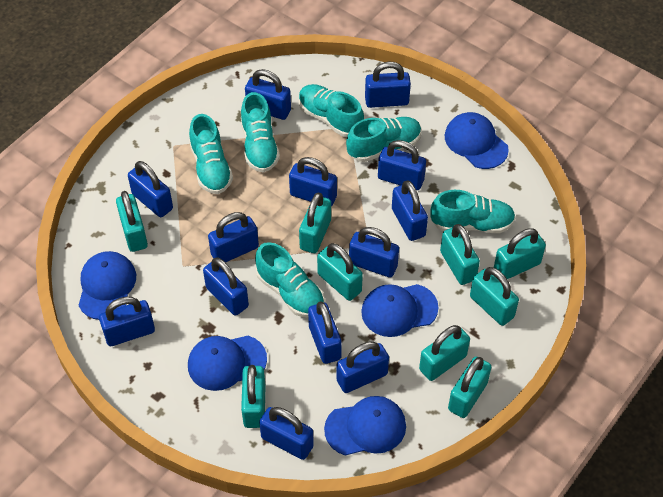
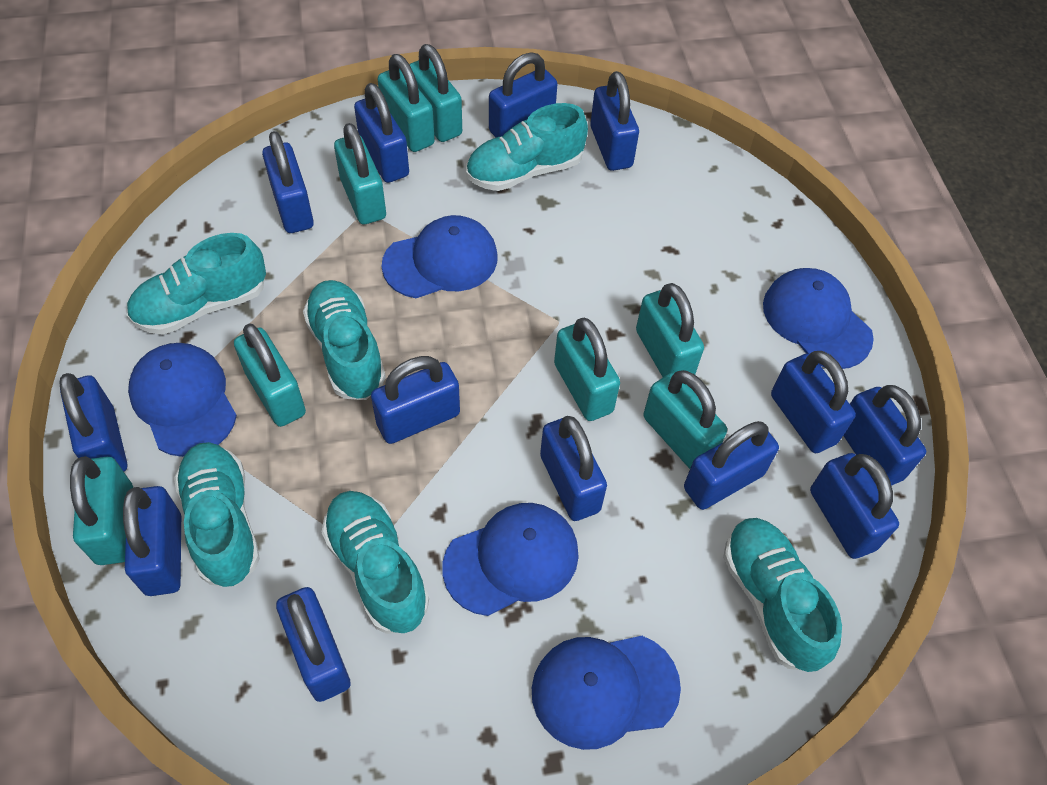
turquoise padlock: 9 -> 8

